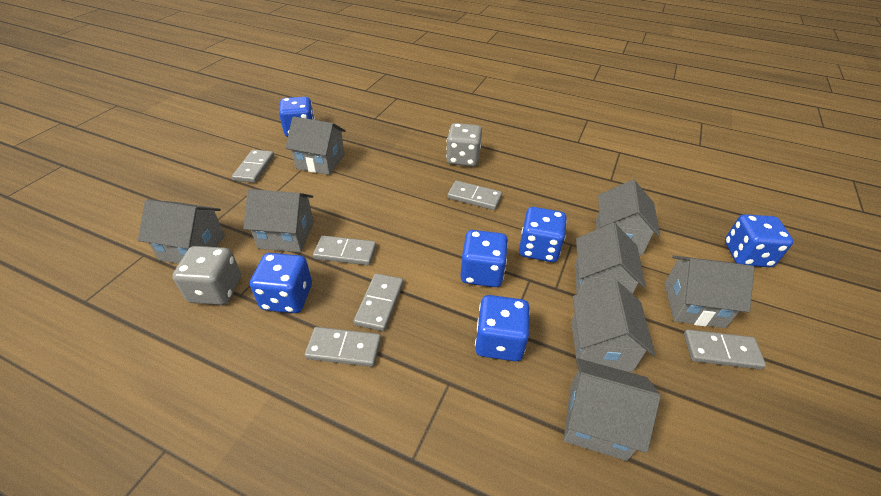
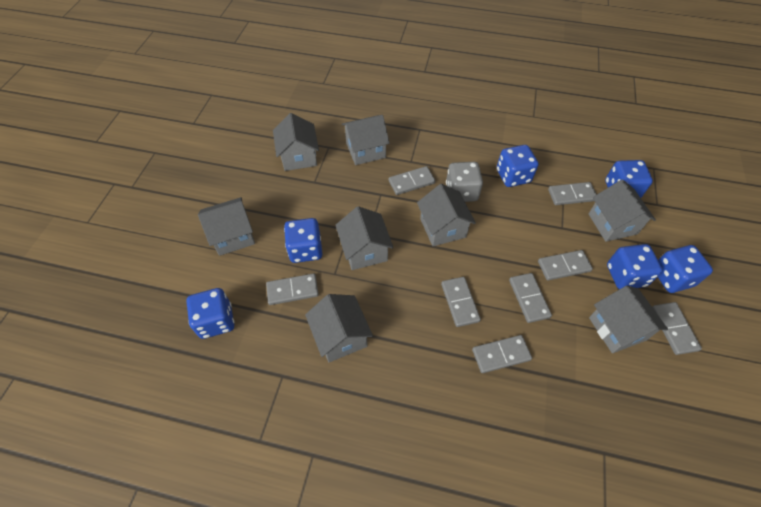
grey dice: 2 -> 1
grey domino: 6 -> 8

